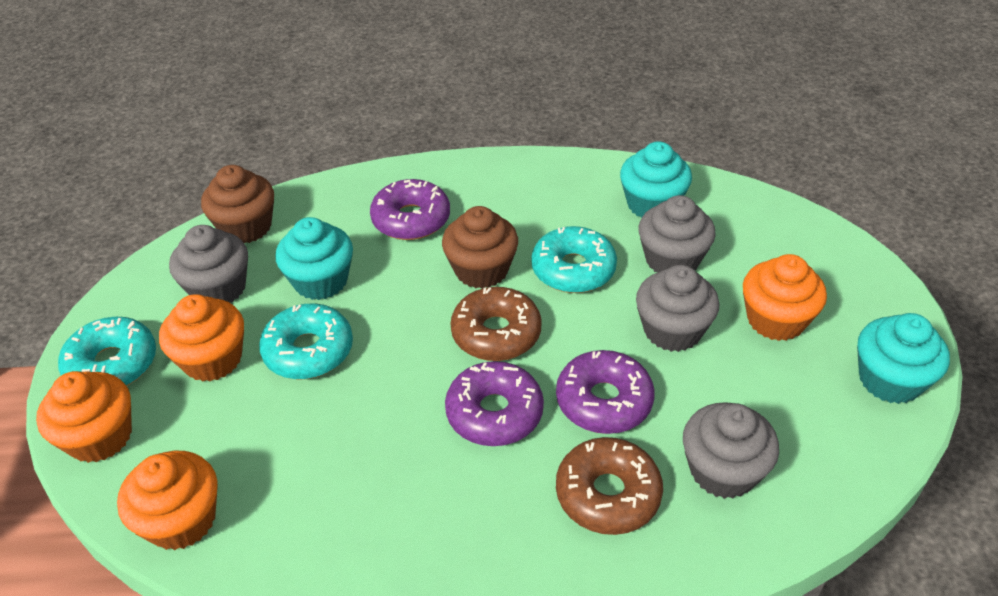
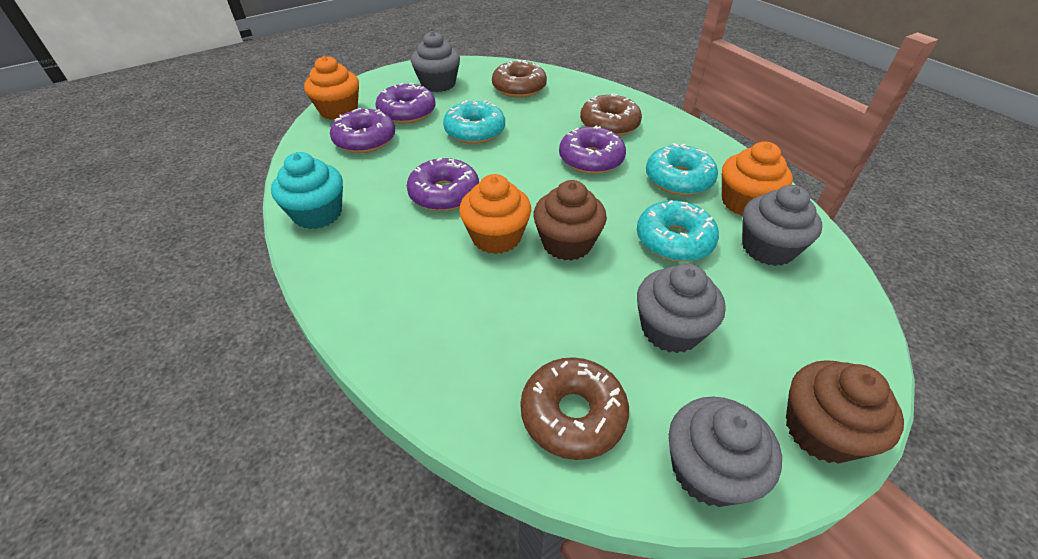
brown donut: 2 -> 3
orange cupcake: 4 -> 3
purple donut: 3 -> 4
turquoise cupcake: 3 -> 1

